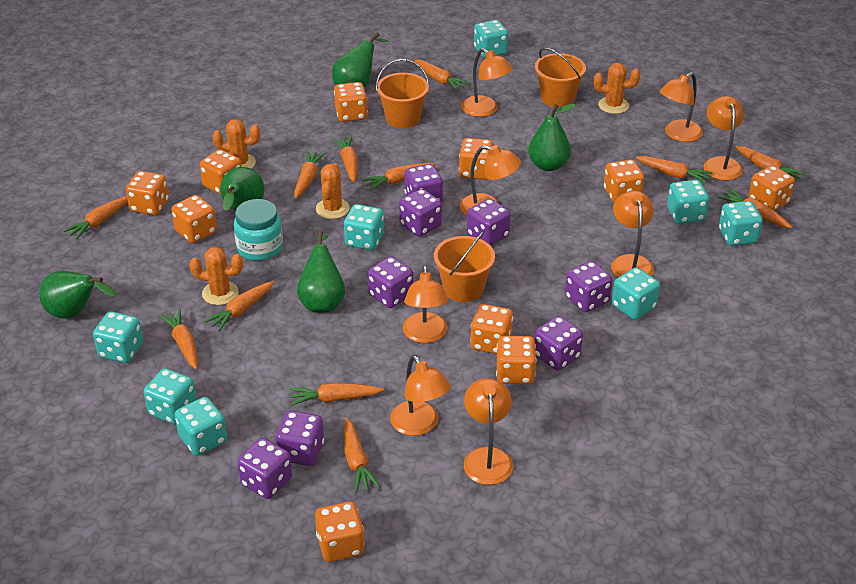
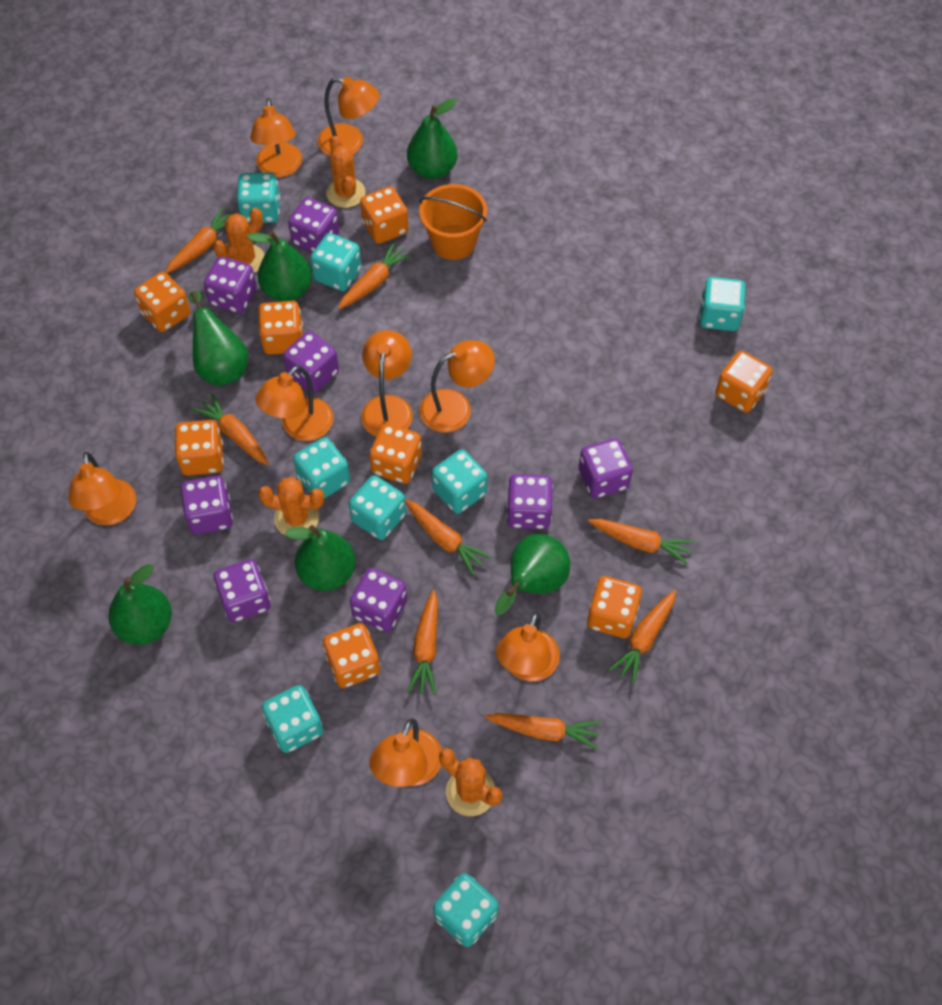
green pear: 5 -> 6
orange bucket: 3 -> 1
orange carrot: 12 -> 8
orange dice: 10 -> 8
turquoise jar: 1 -> 0

